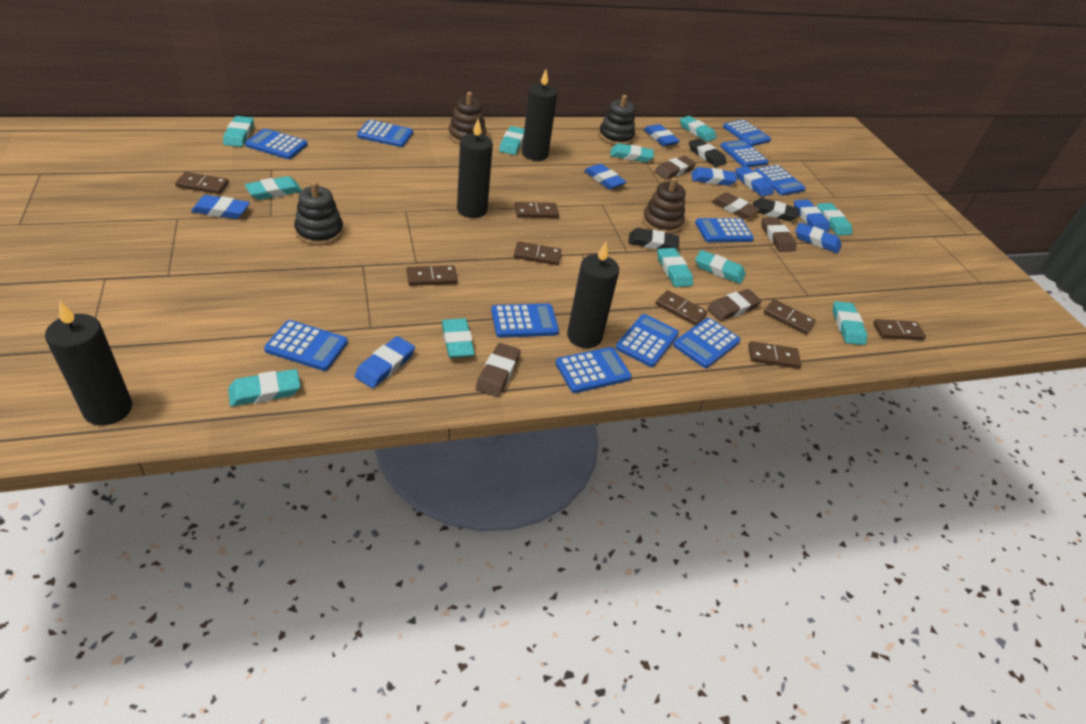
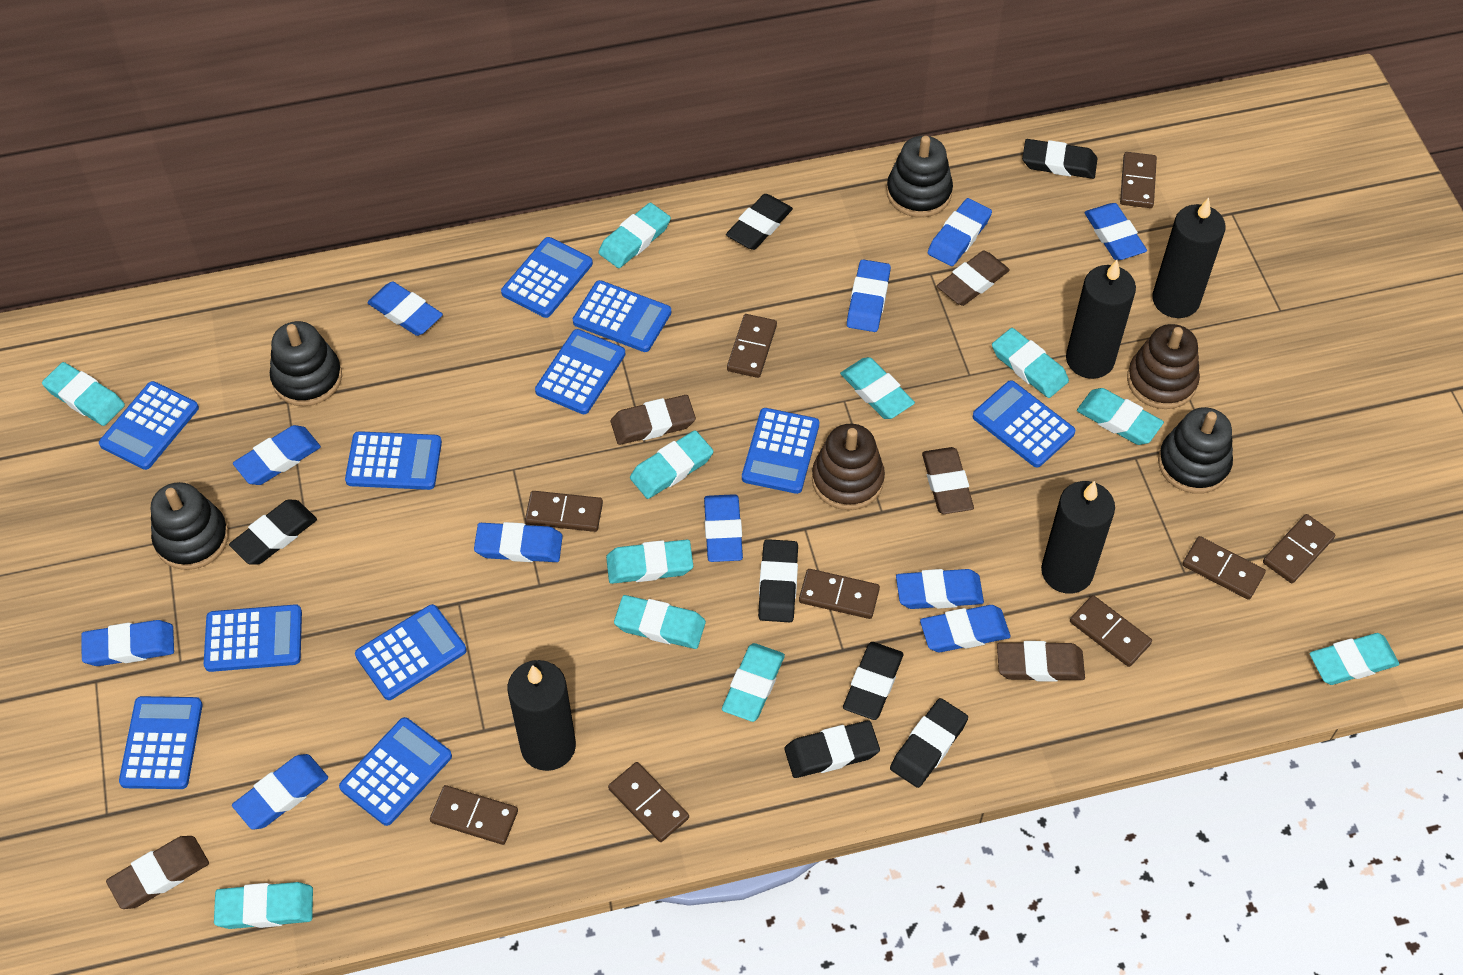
black eraser: 3 -> 7
black stacking toy: 2 -> 4
blue eraser: 8 -> 11
brown domino: 8 -> 9

